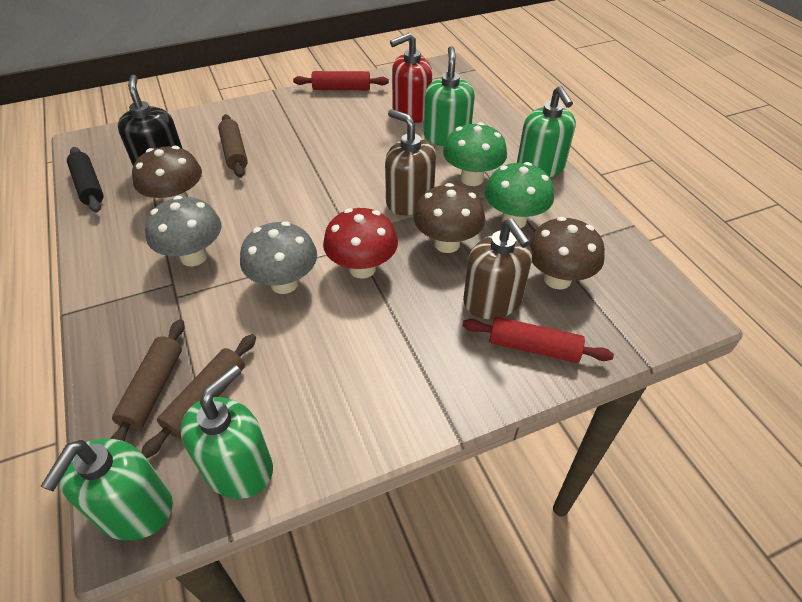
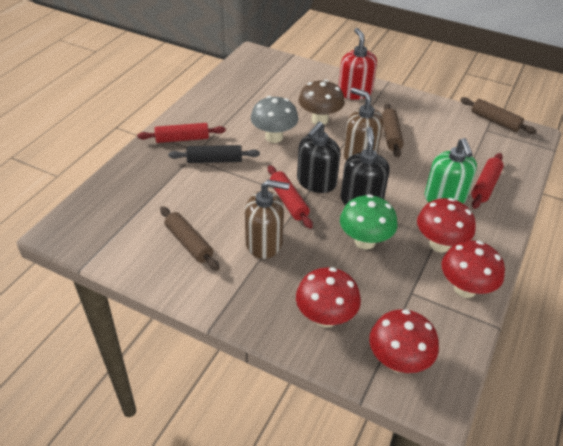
black soap dispenser: 1 -> 2
brown mushroom: 3 -> 1
green mushroom: 2 -> 1
green soap dispenser: 4 -> 1
grey mushroom: 2 -> 1
red mushroom: 1 -> 4
red rolling pin: 2 -> 3

